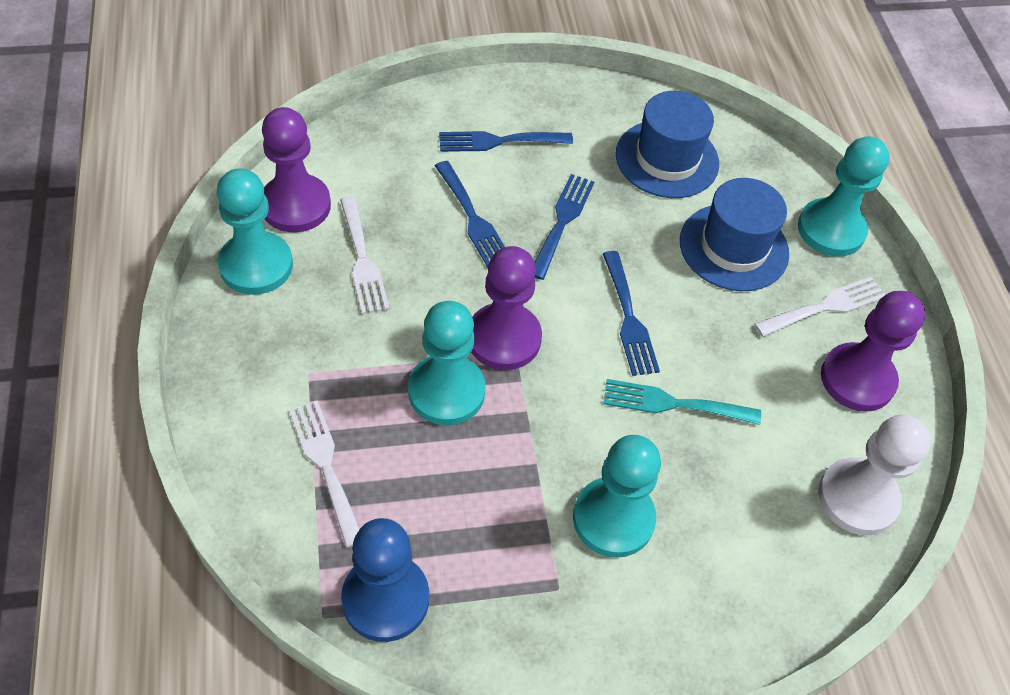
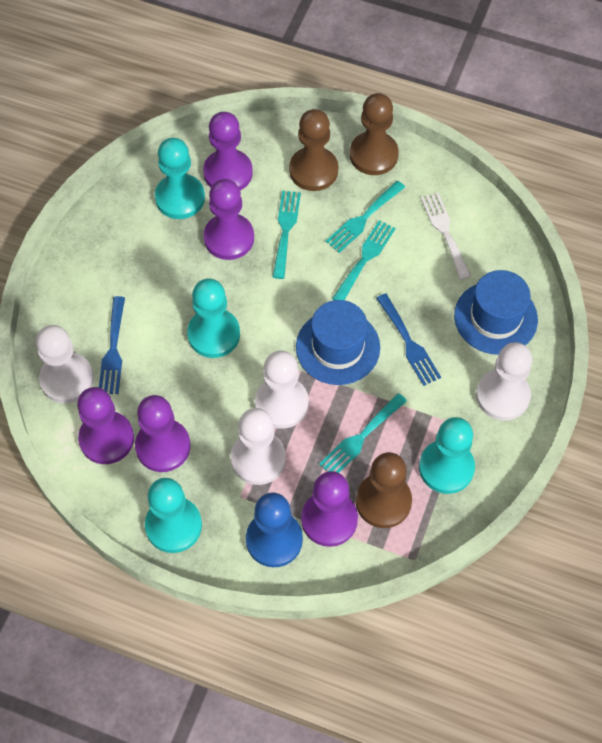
blue fork: 4 -> 2
brown pawn: 0 -> 3
purple pawn: 3 -> 5
turquoise fork: 1 -> 4
white fork: 3 -> 1
white pawn: 1 -> 4

